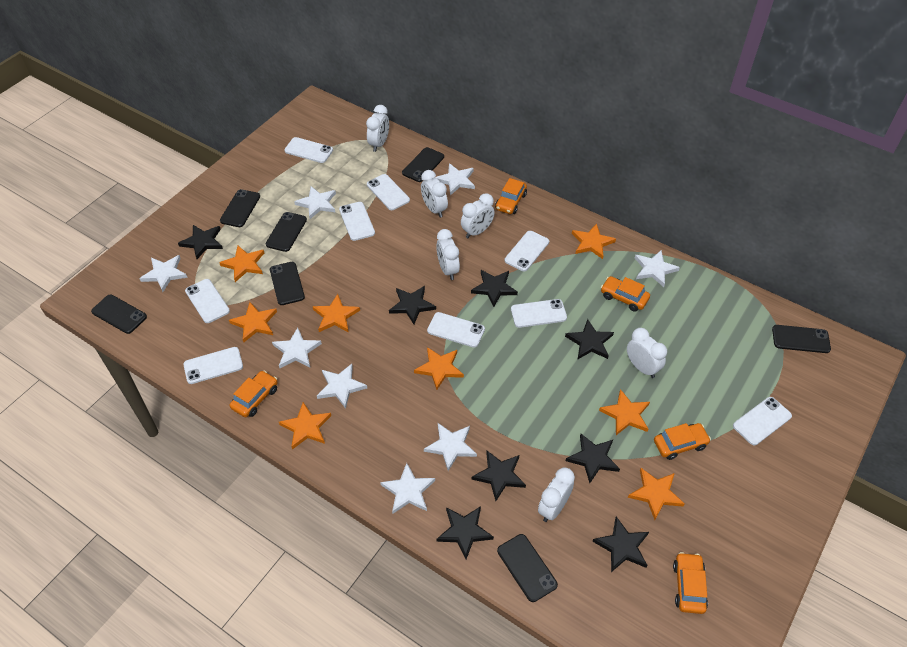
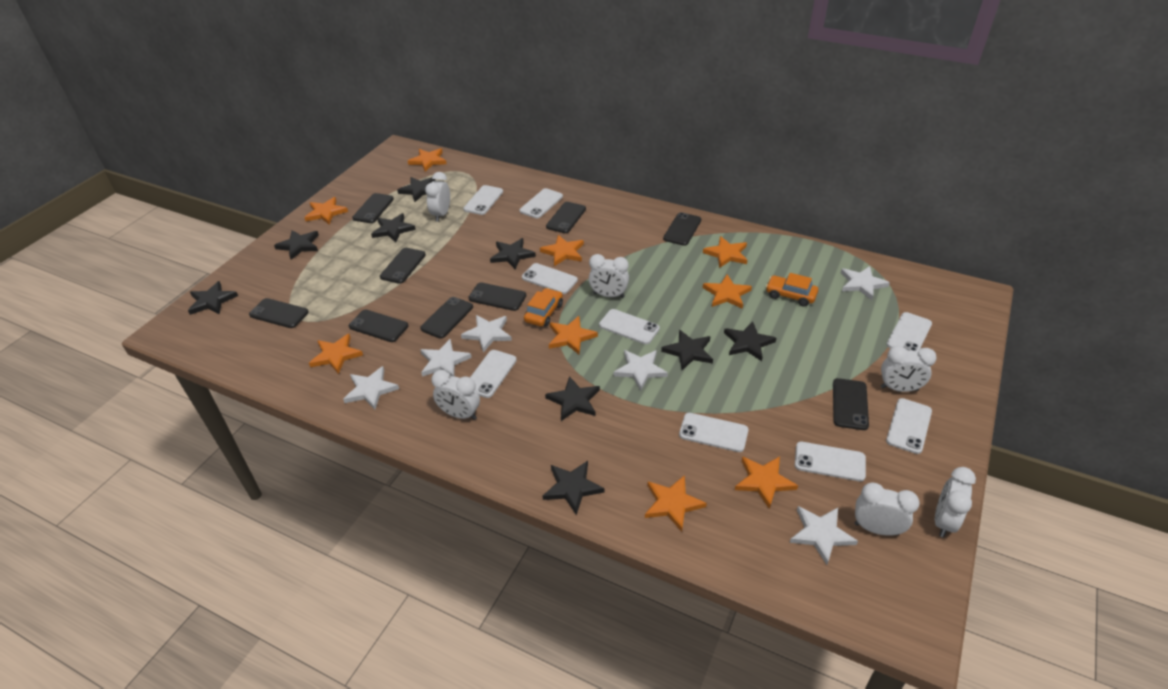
black phone: 7 -> 9
black star: 8 -> 9
orange car: 5 -> 2
orange star: 8 -> 9
white star: 8 -> 6

